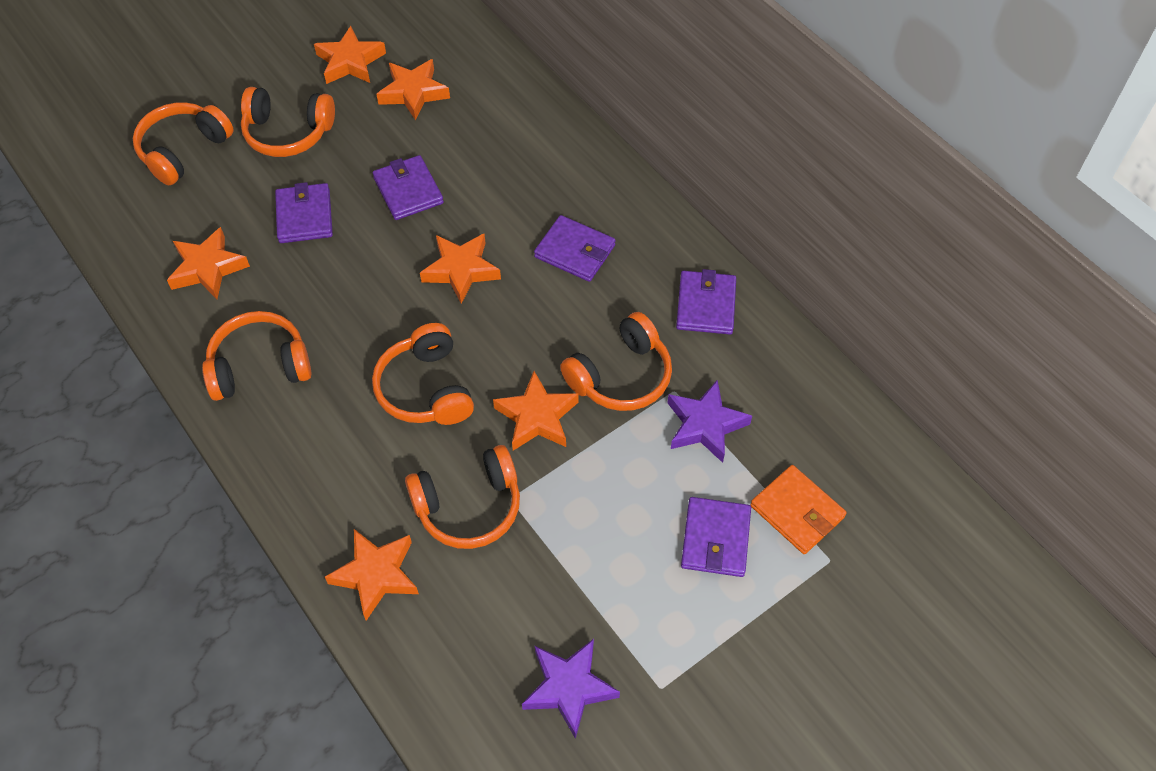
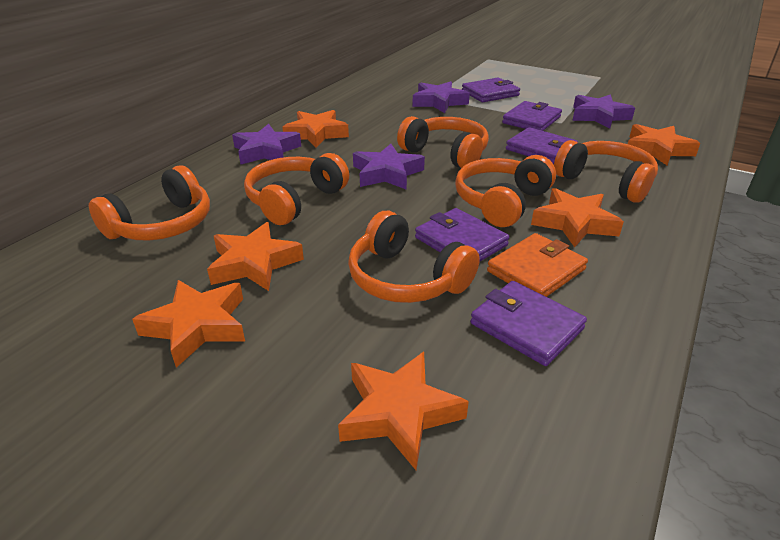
purple star: 2 -> 4

